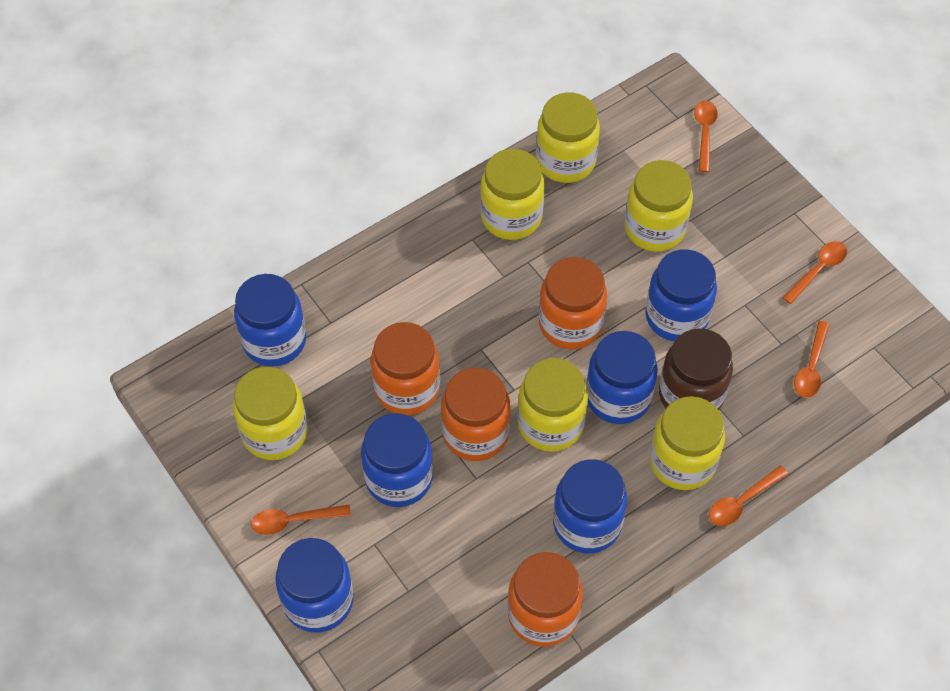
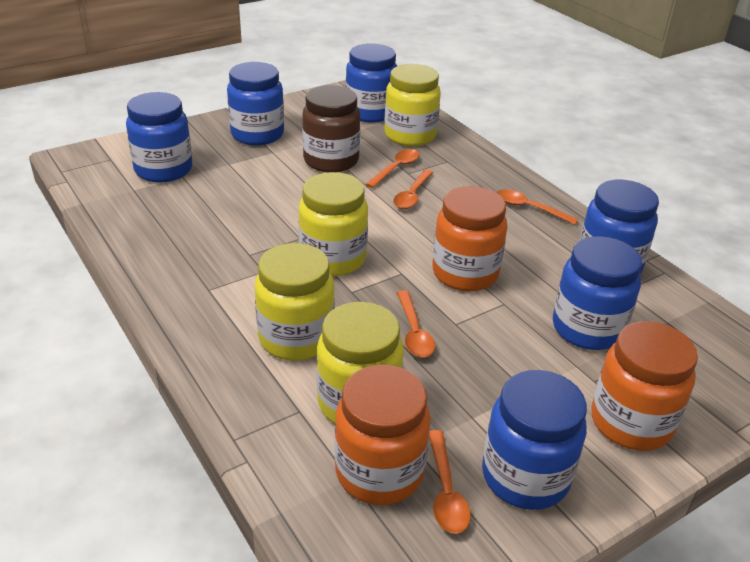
orange jar: 4 -> 3
yellow jar: 6 -> 4

